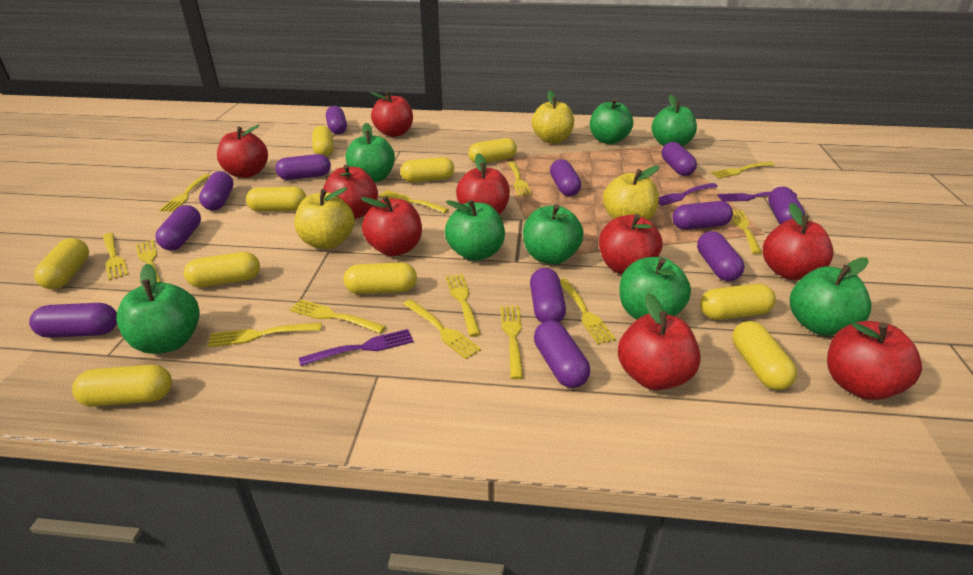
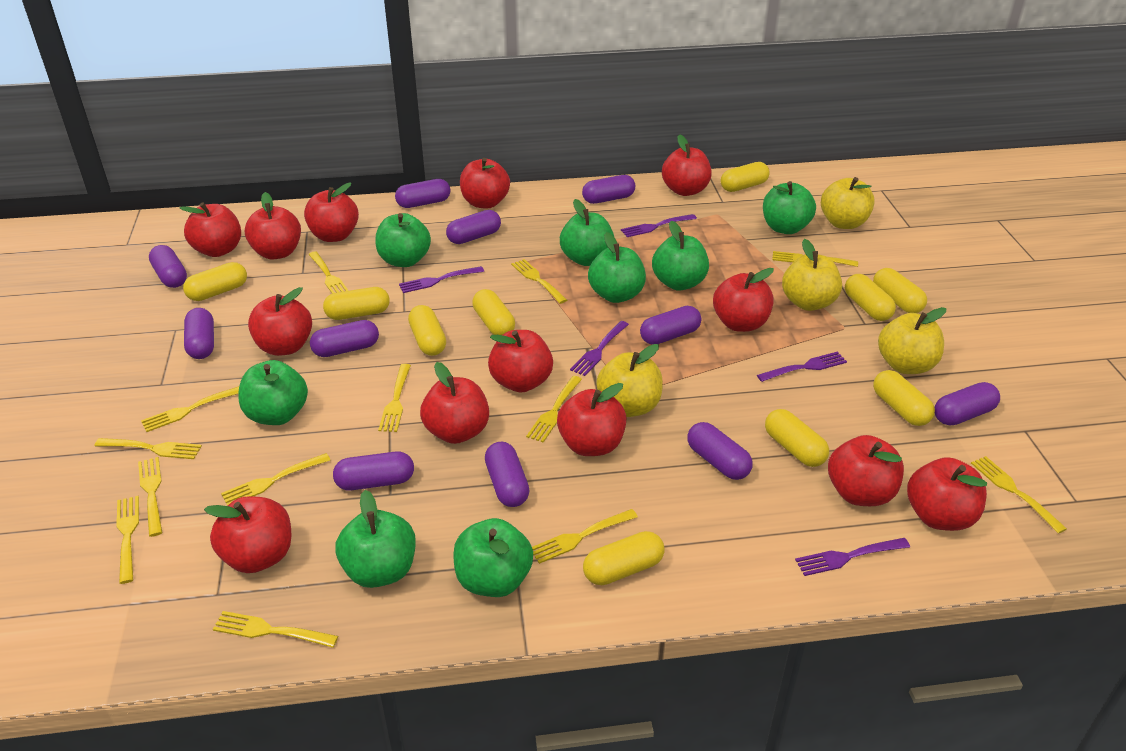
purple capsule: 12 -> 11
purple fork: 3 -> 5
red apple: 9 -> 13
yellow apple: 3 -> 4

